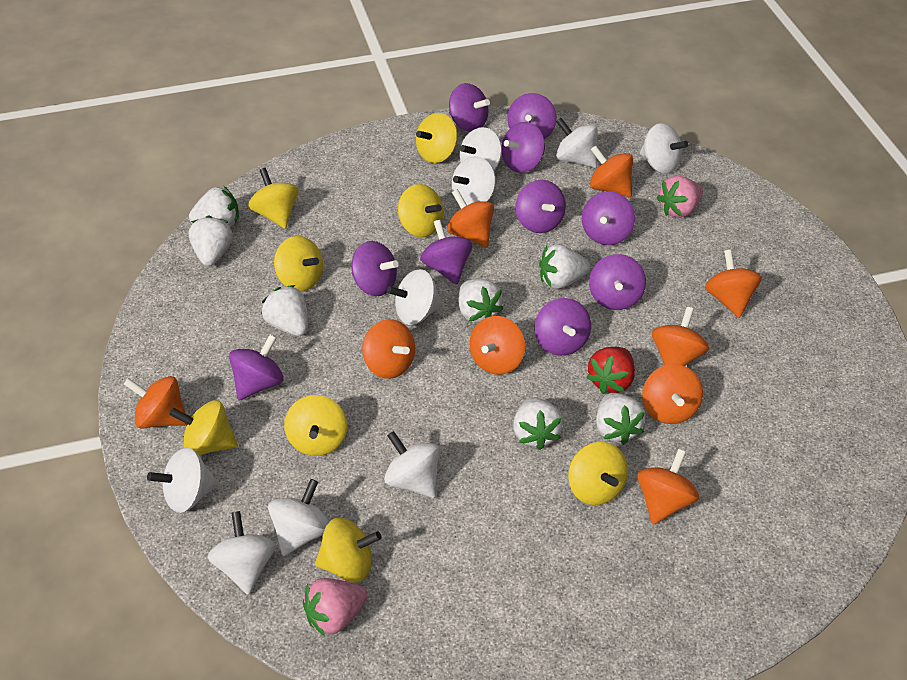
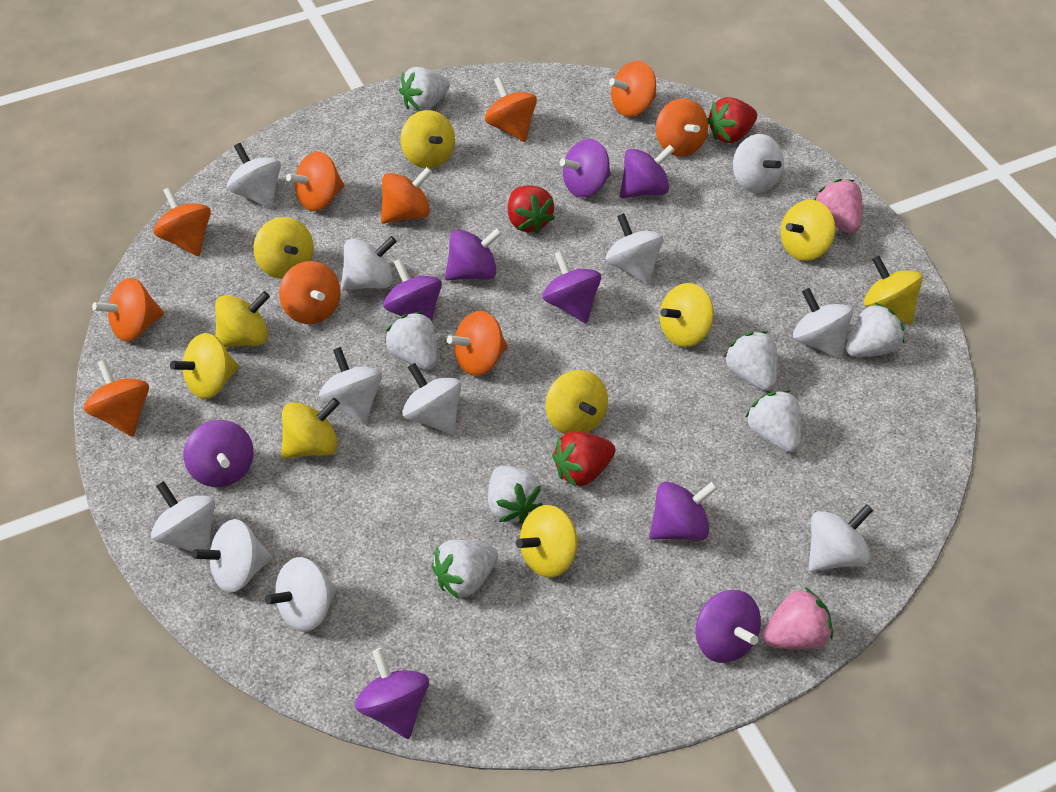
orange spinning top: 9 -> 10
purple spinning top: 10 -> 9
red strawberry: 1 -> 3
white spinning top: 9 -> 11
yellow spinning top: 8 -> 10

